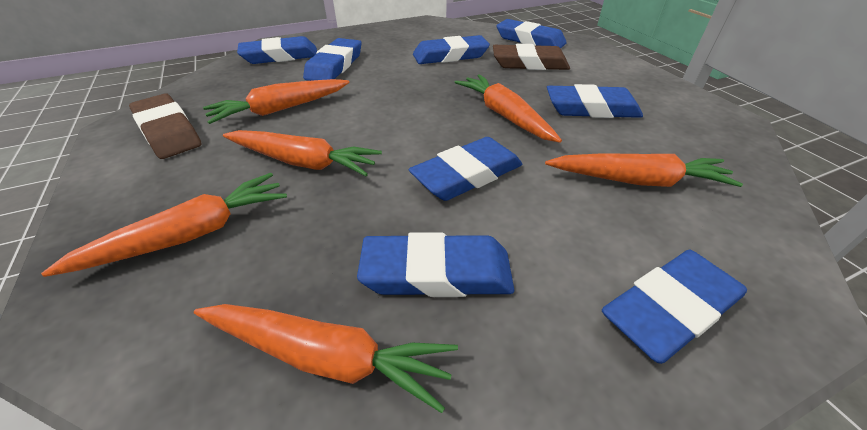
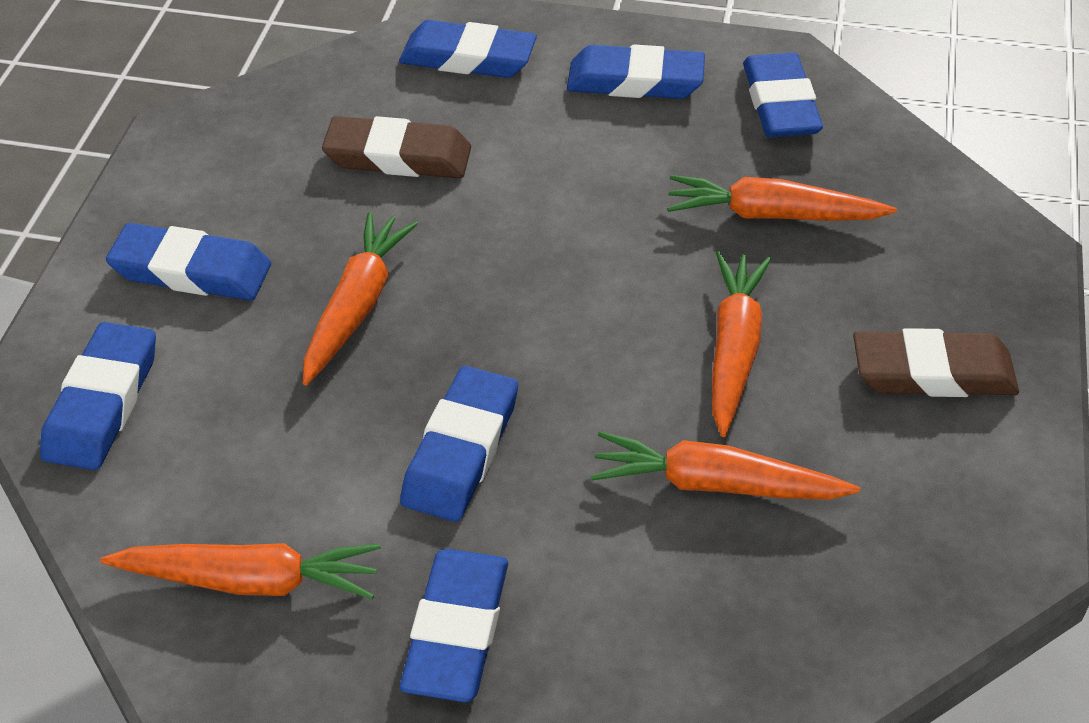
blue eraser: 8 -> 7
orange carrot: 6 -> 5

